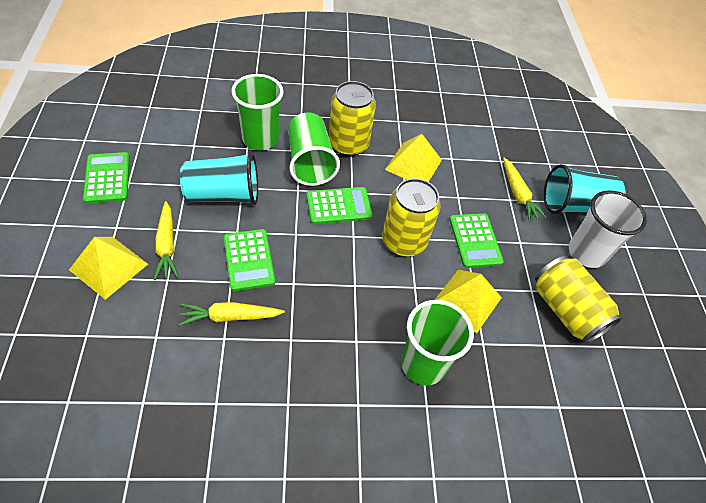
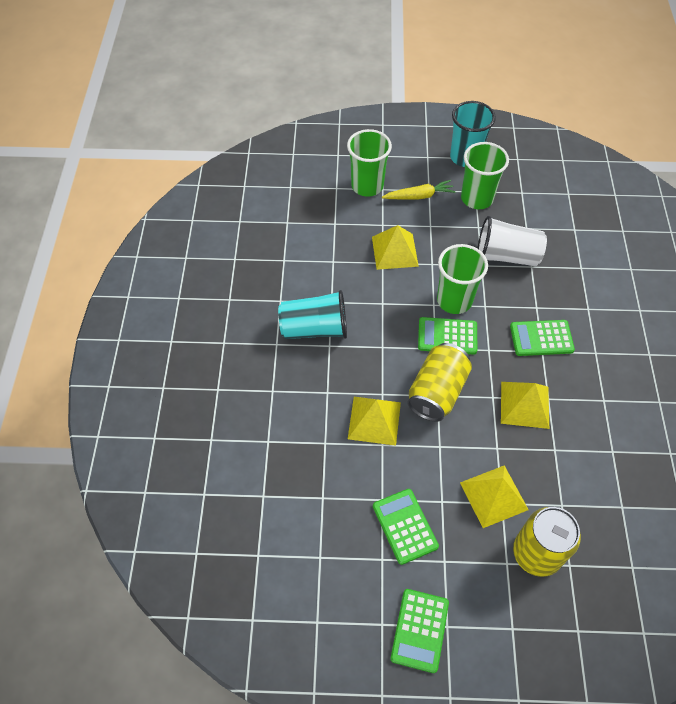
yellow can: 3 -> 2
yellow carrot: 3 -> 1
yellow pyramid: 3 -> 4

